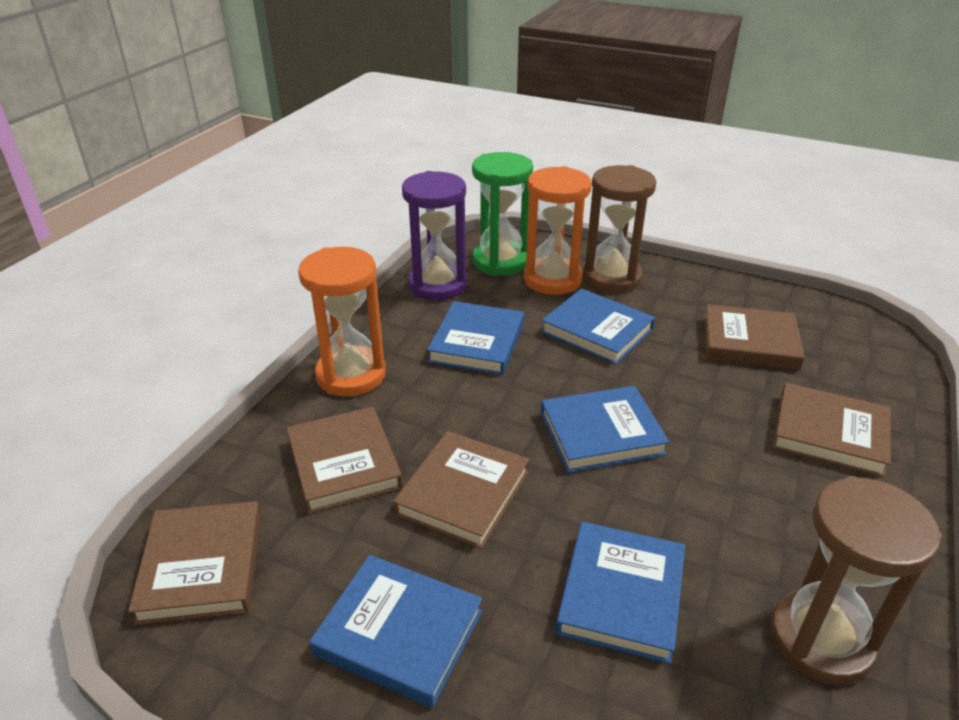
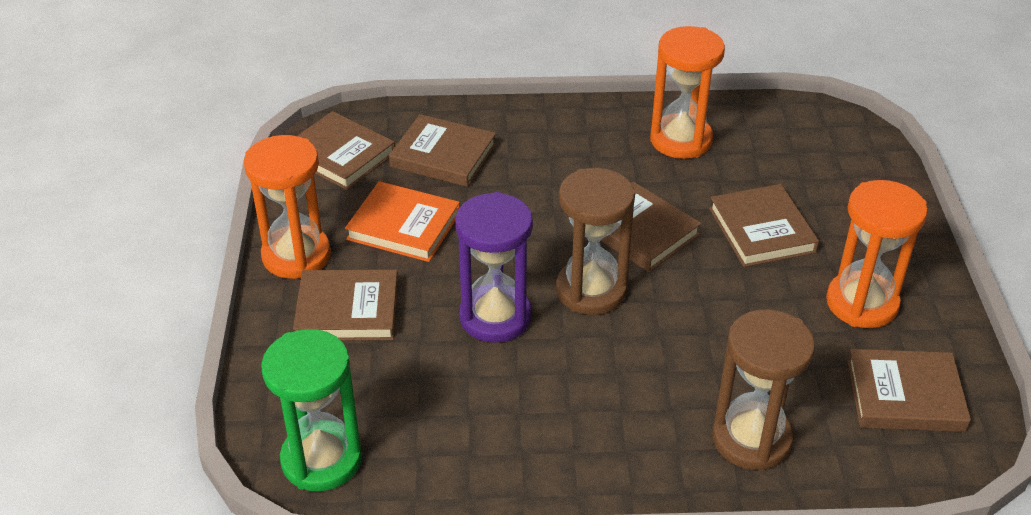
blue book: 5 -> 0
brown book: 5 -> 6
orange book: 0 -> 1
orange hourglass: 2 -> 3

